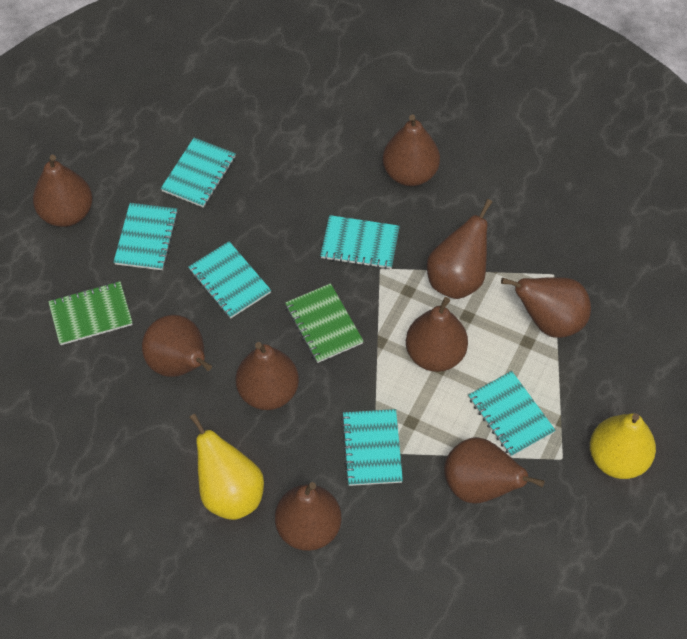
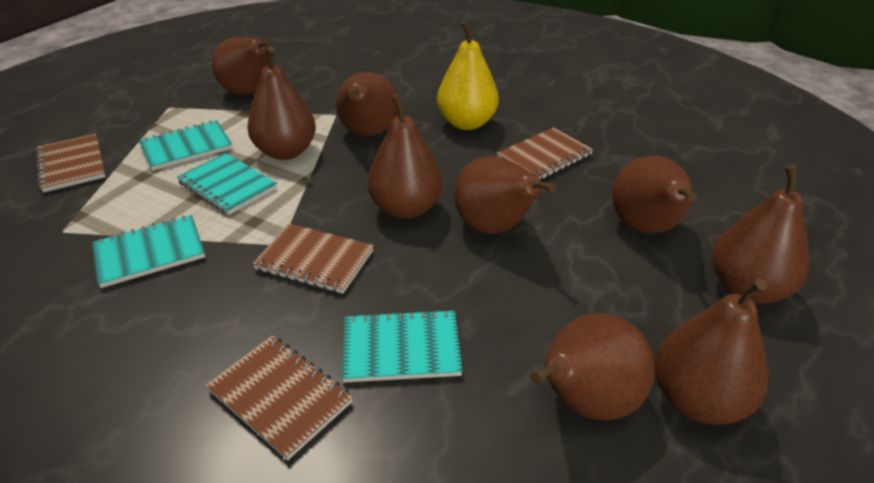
brown notebook: 0 -> 4
green notebook: 2 -> 0
turquoise notebook: 6 -> 4
yellow pear: 2 -> 1

